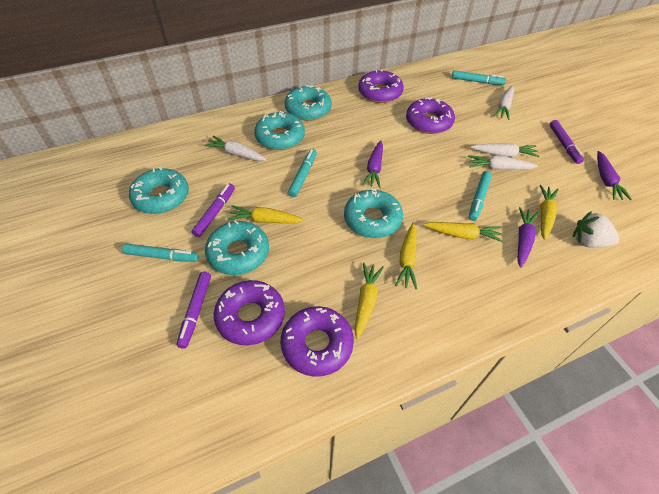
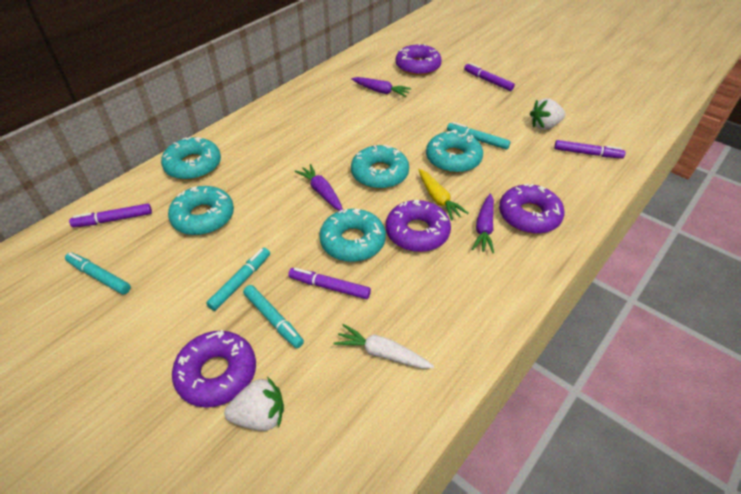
purple marker: 3 -> 4
white carrot: 4 -> 1
white strawberry: 1 -> 2
yellow carrot: 5 -> 1

